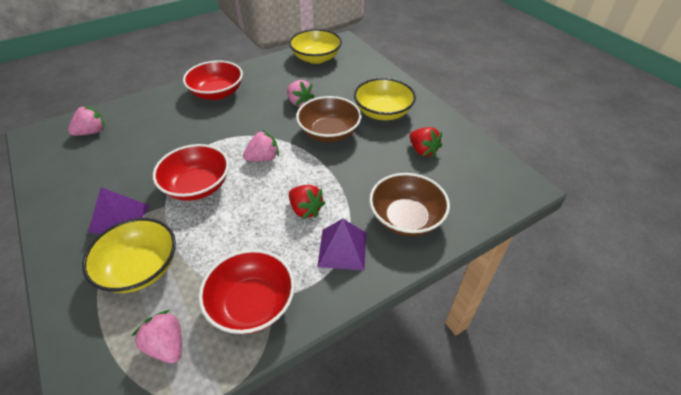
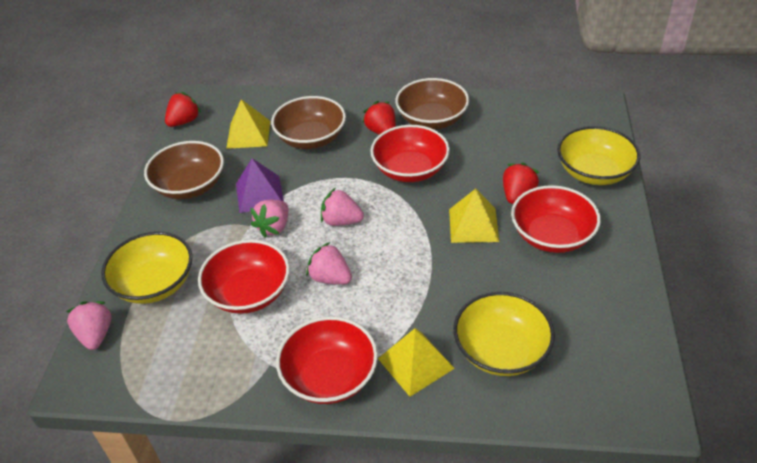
brown bowl: 2 -> 3
purple pyramid: 2 -> 1
red bowl: 3 -> 4
red strawberry: 2 -> 3
yellow pyramid: 0 -> 3

